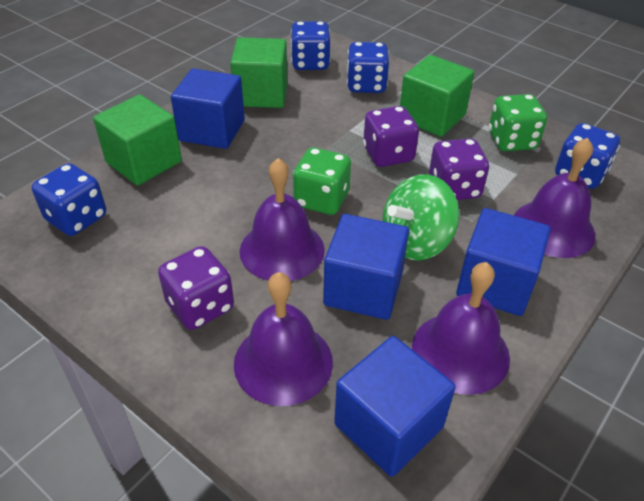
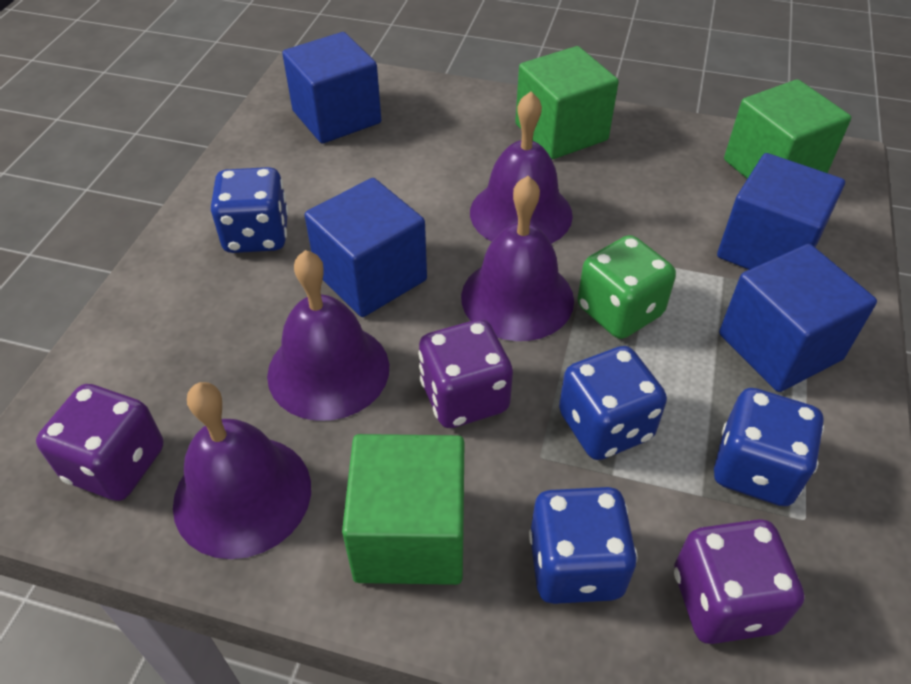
green dice: 2 -> 1
green spinning top: 1 -> 0

